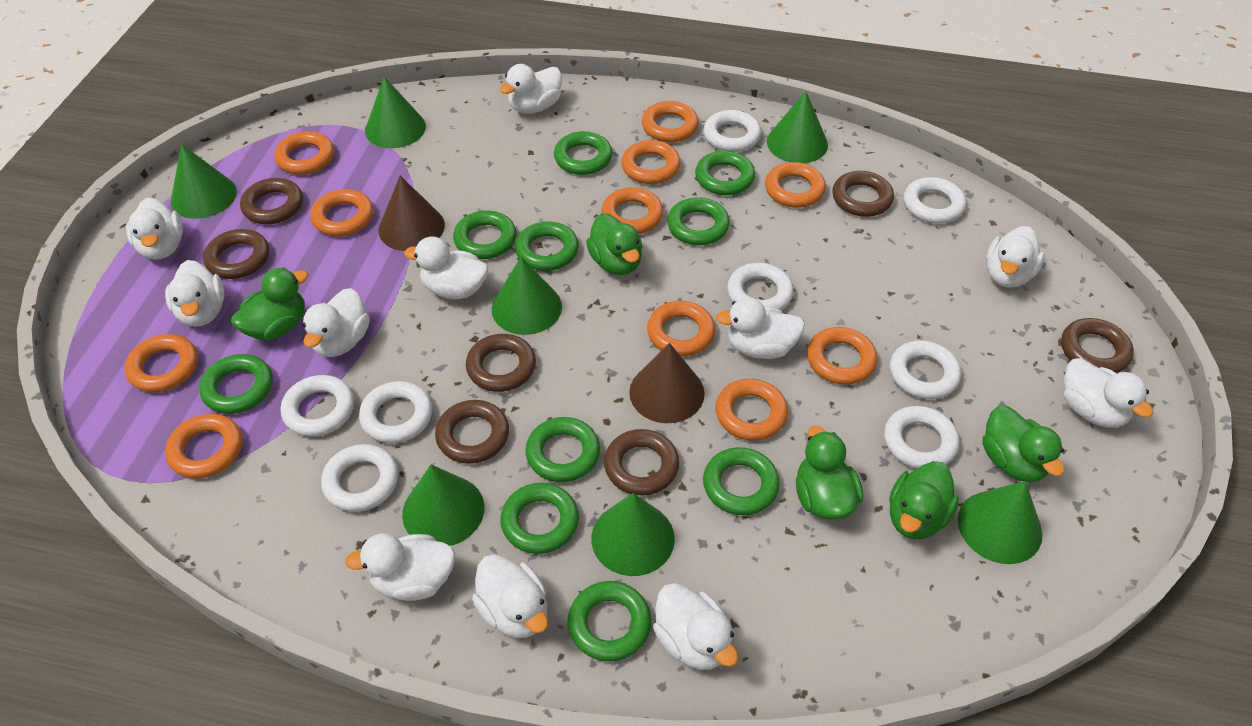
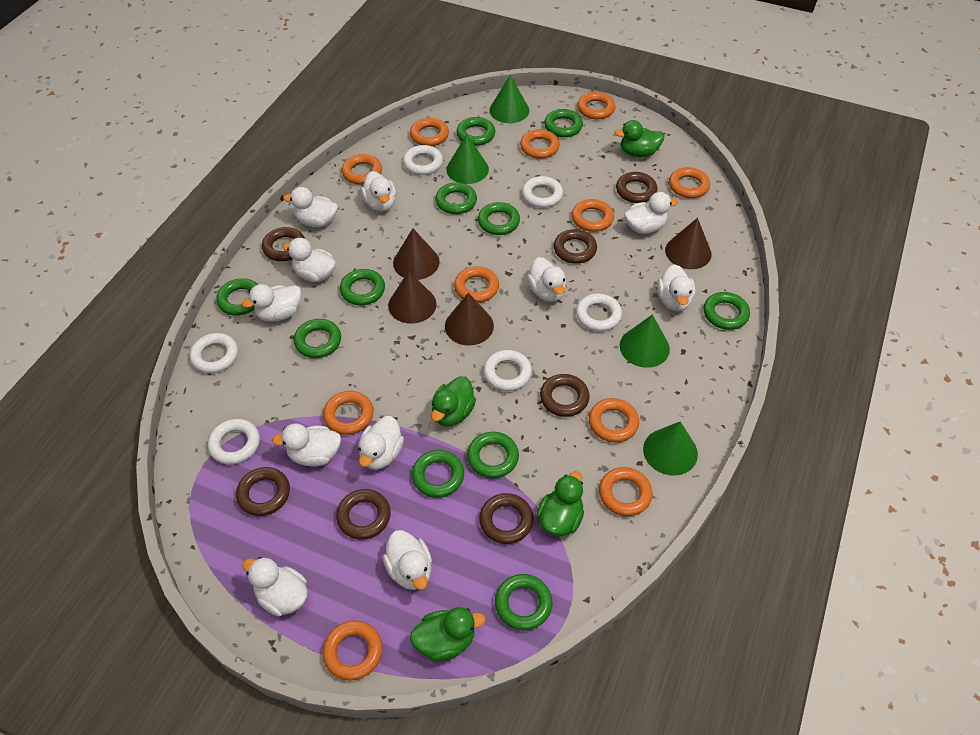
brown cone: 2 -> 4
green cone: 7 -> 4
green duck: 5 -> 4
green ring: 10 -> 11
white ring: 8 -> 6

